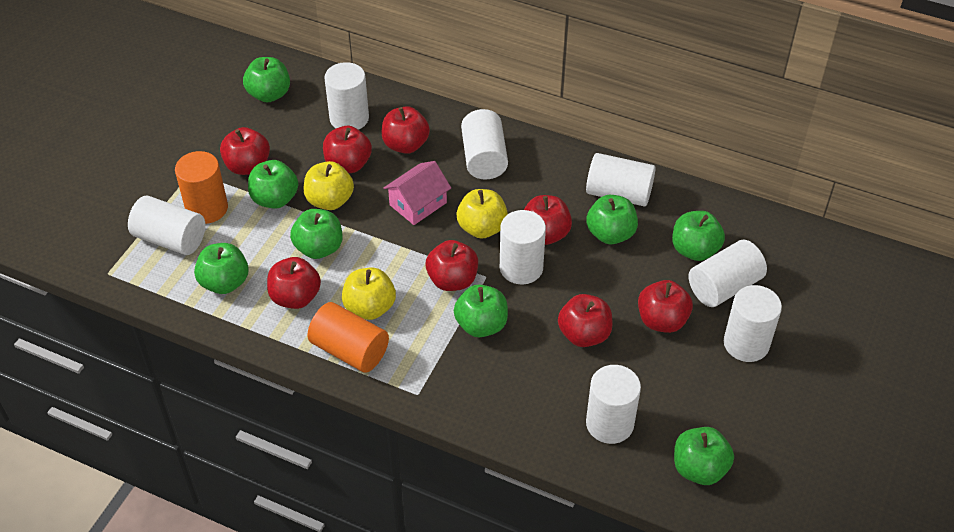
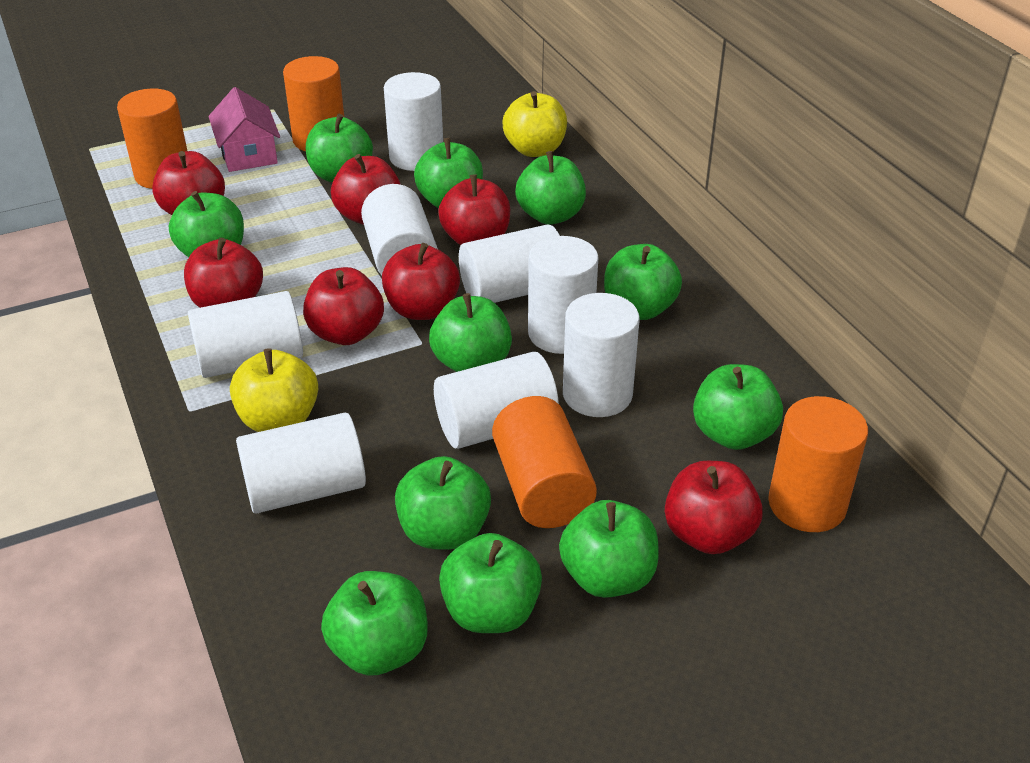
green apple: 8 -> 11
orange cylinder: 2 -> 4
red apple: 8 -> 7
yellow apple: 3 -> 2

